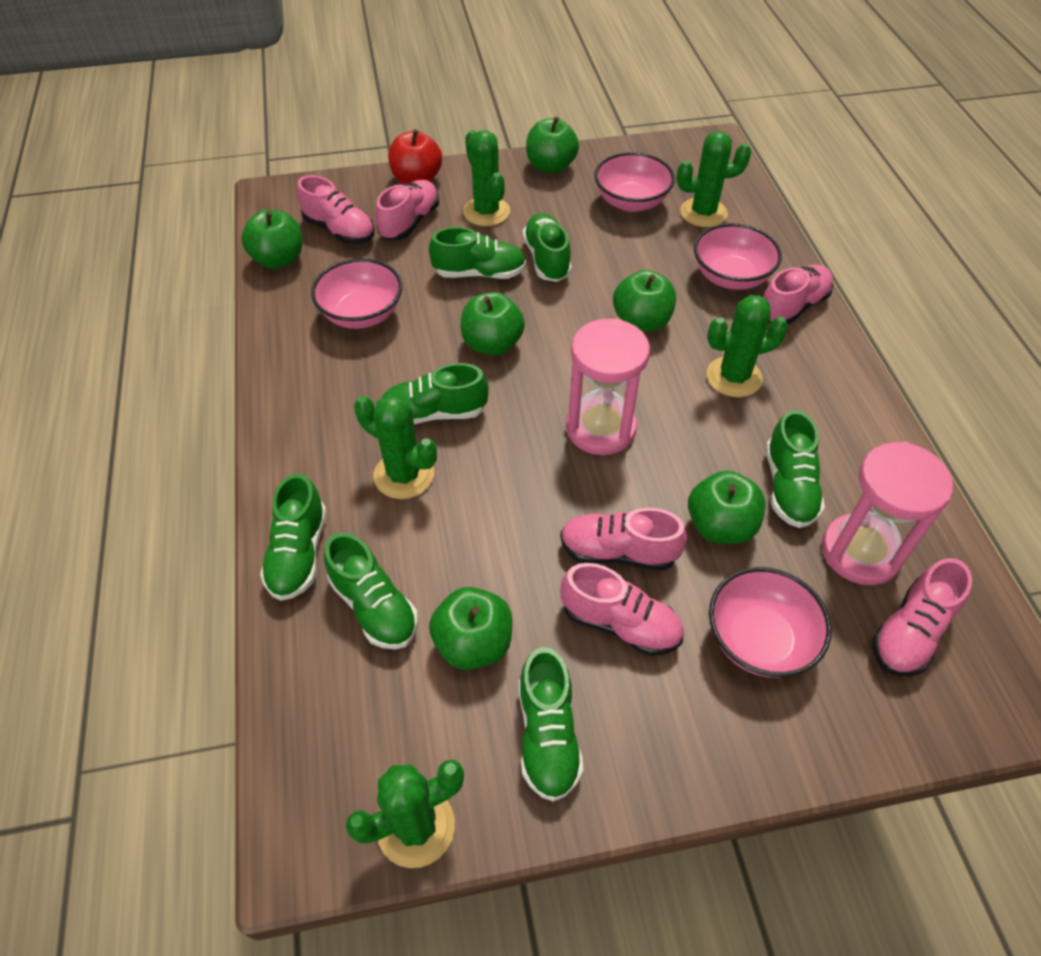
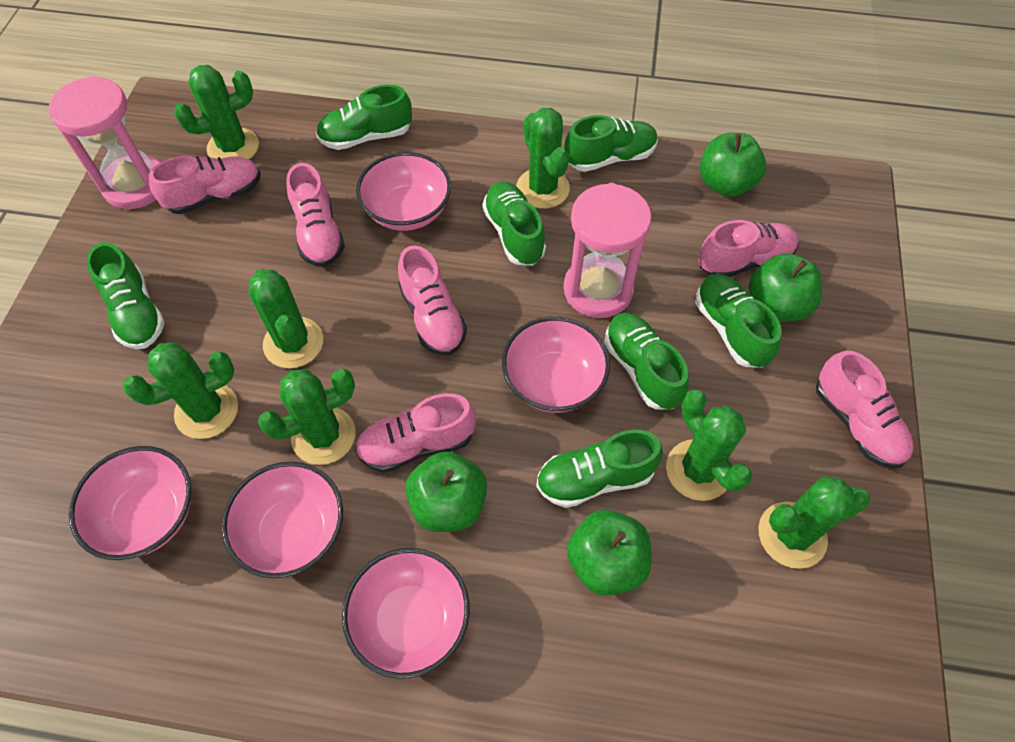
green apple: 6 -> 4
green cactus: 5 -> 7
pink bowl: 4 -> 5
red apple: 1 -> 0

